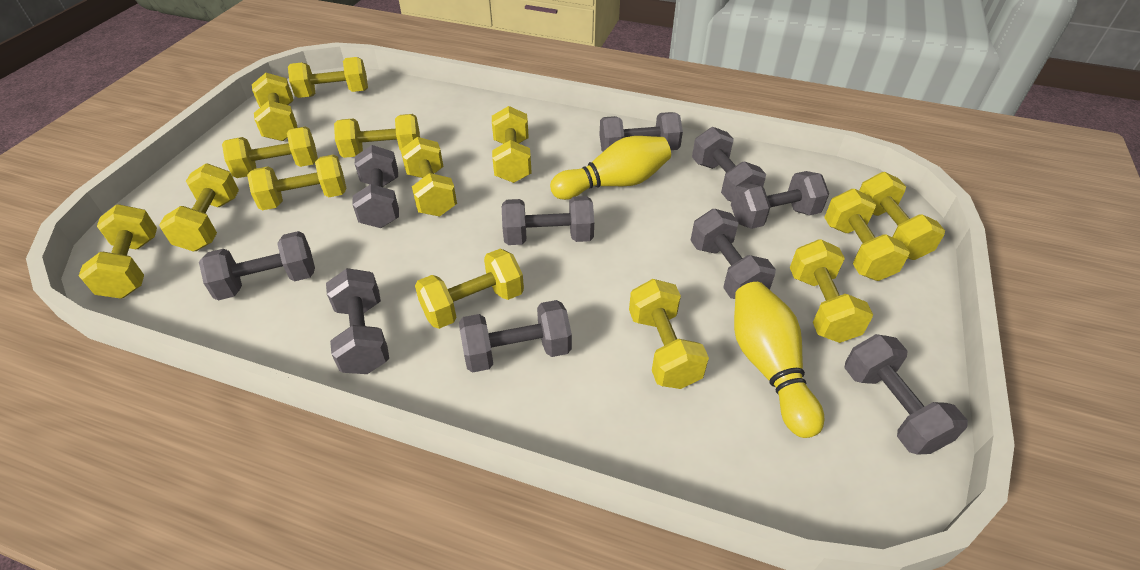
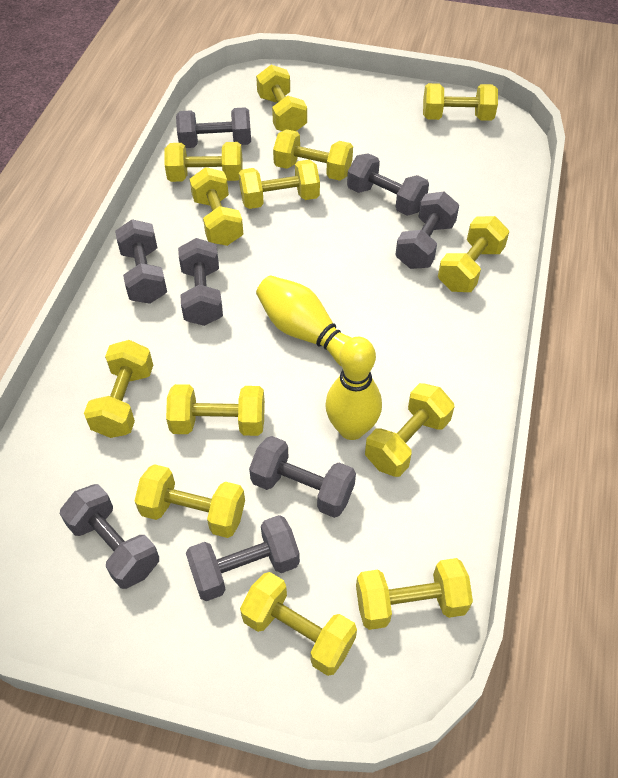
grey dumbbell: 10 -> 8
yellow dumbbell: 14 -> 13

